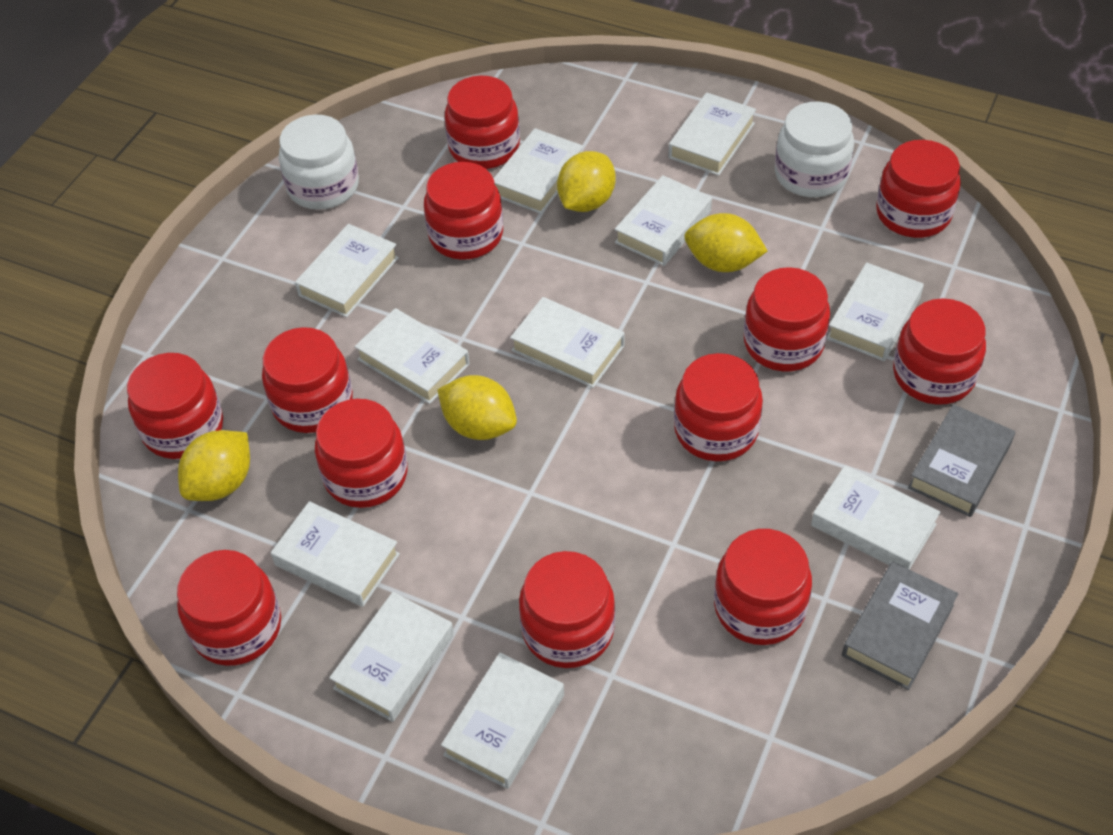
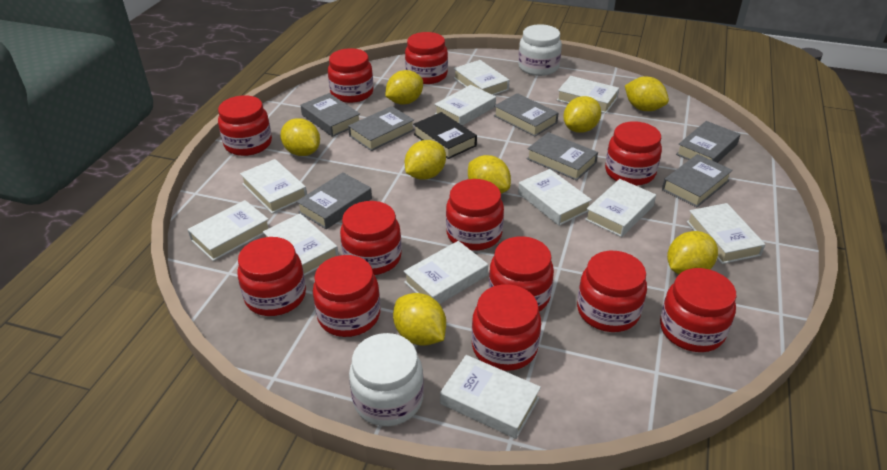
black book: 0 -> 1
grey book: 2 -> 7
yellow lemon: 4 -> 8

